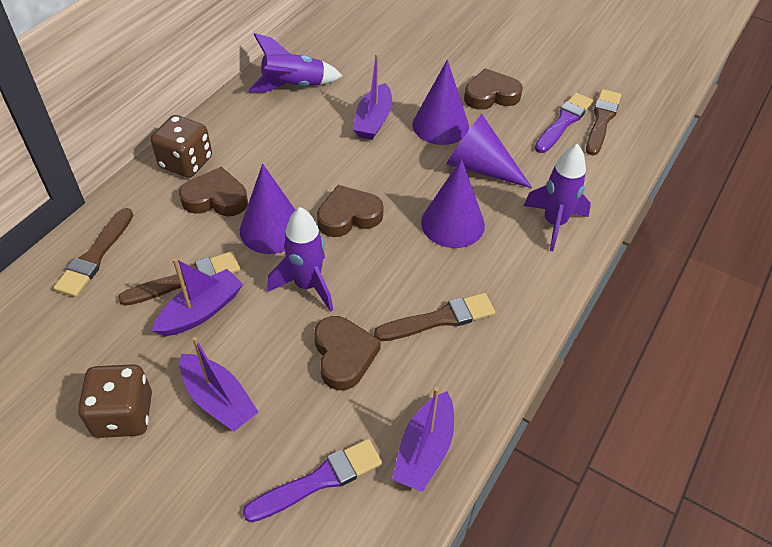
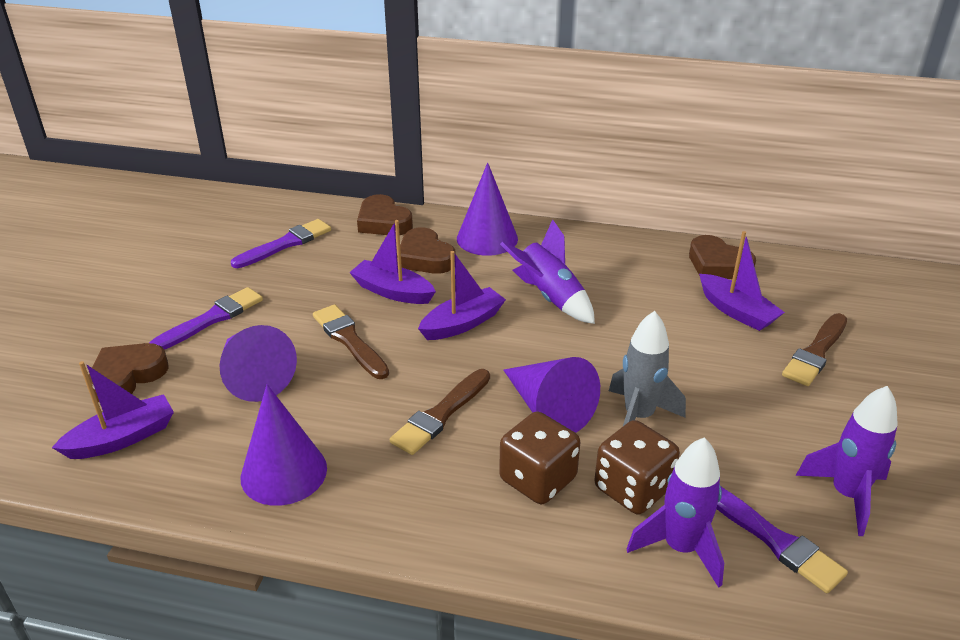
brown brush: 4 -> 3
grey rocket: 0 -> 1
purple brush: 2 -> 3

